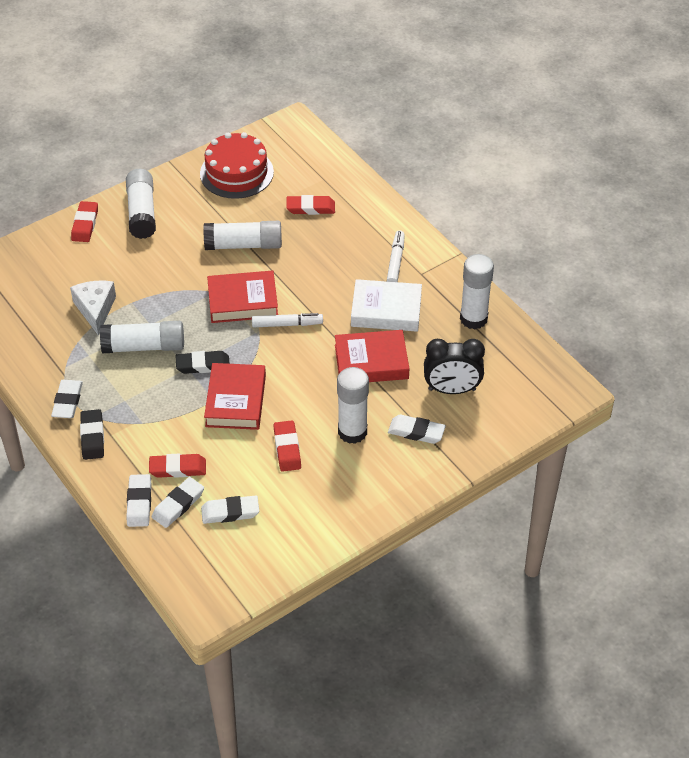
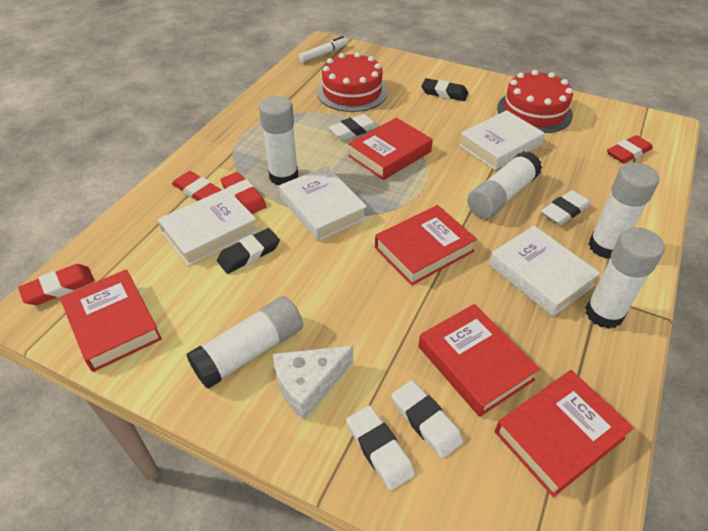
black clock: 1 -> 0
red book: 3 -> 5
red cake: 1 -> 2
white book: 1 -> 4
white eraser: 5 -> 4
white marker: 2 -> 1

